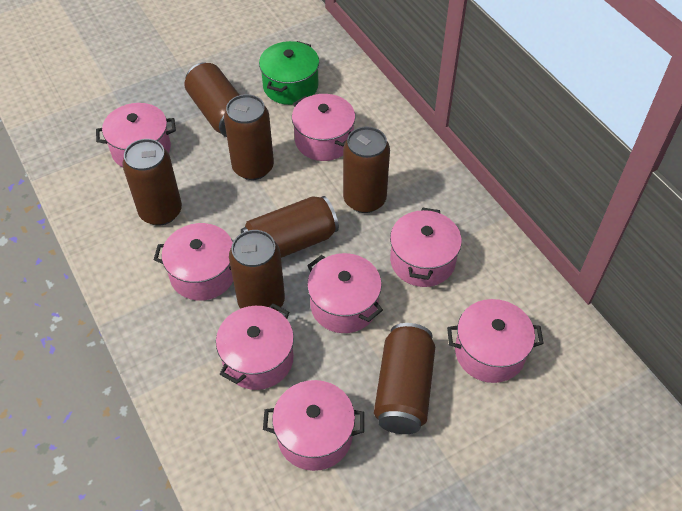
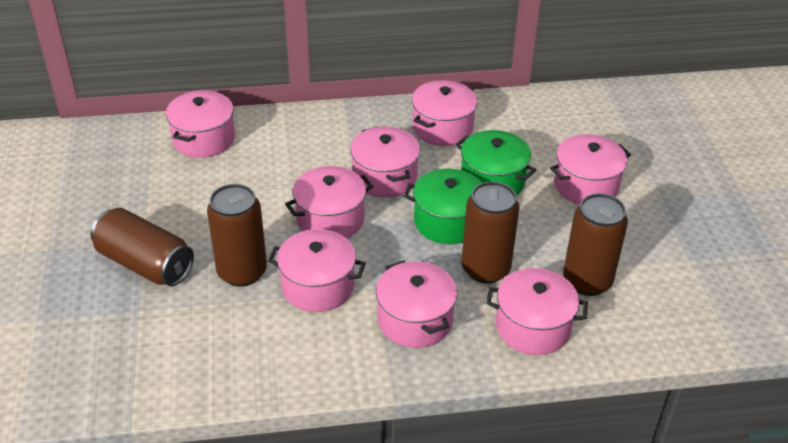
brown can: 7 -> 4
green pot: 1 -> 2

